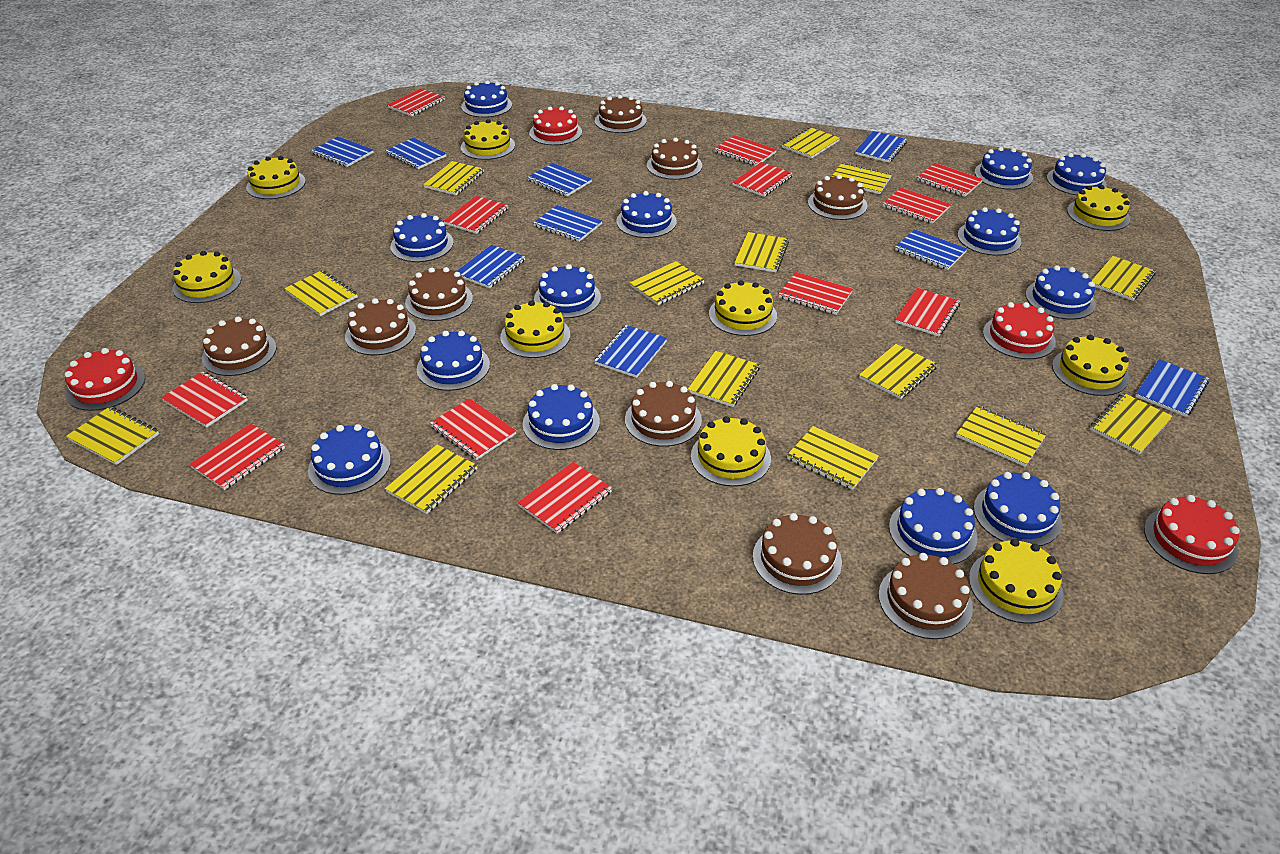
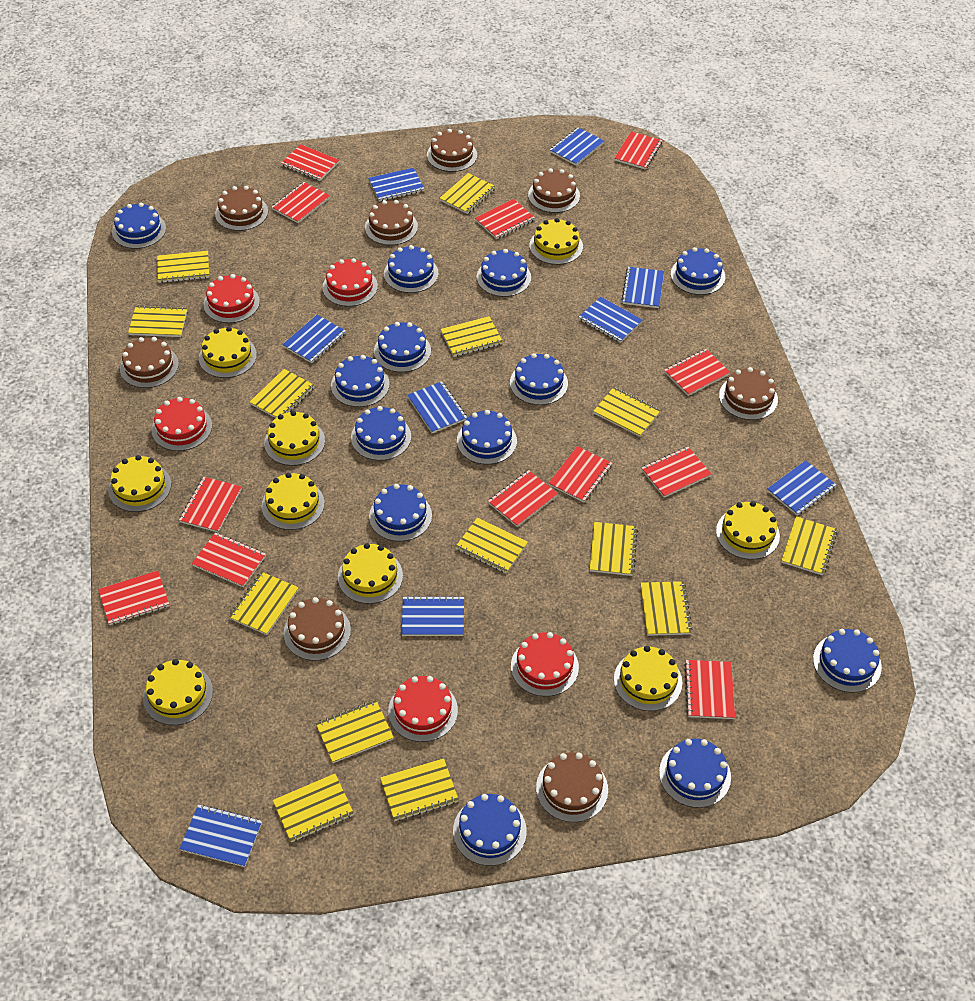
brown cake: 9 -> 8
red cake: 4 -> 5

